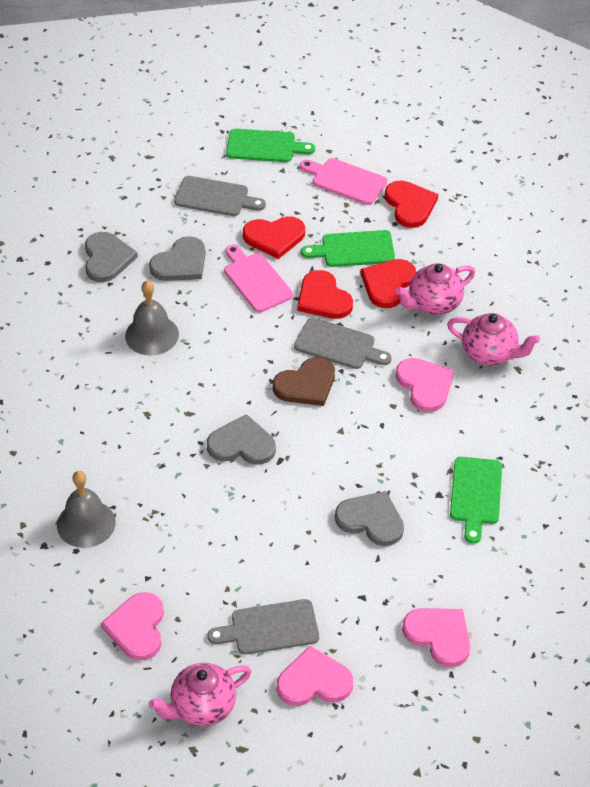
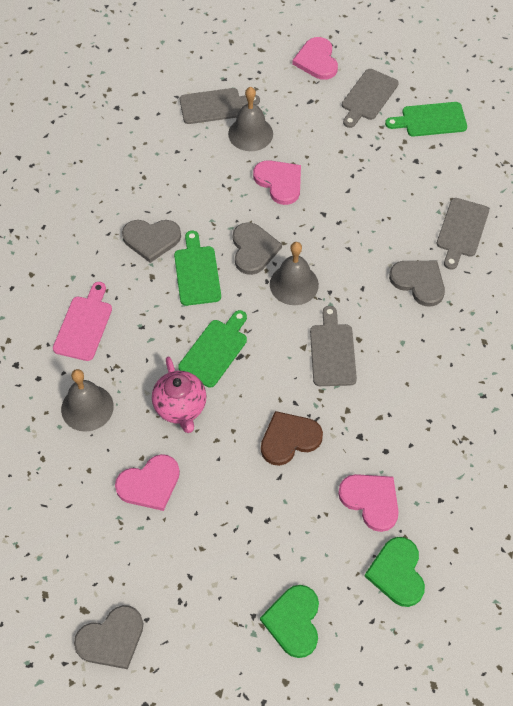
green heart: 0 -> 2
grey bell: 2 -> 3
grey cutting board: 3 -> 4
pink cutting board: 2 -> 1
pink teapot: 3 -> 1
red heart: 4 -> 0

